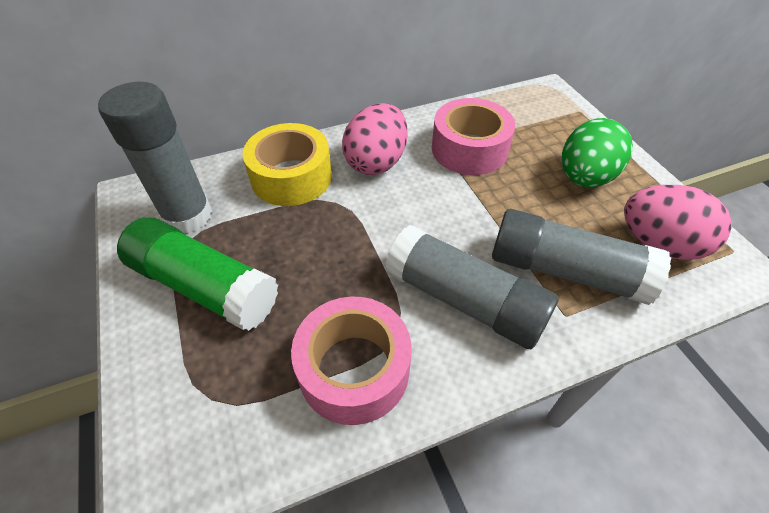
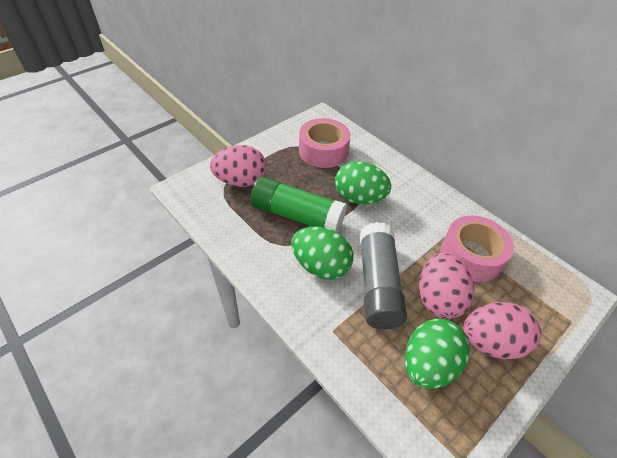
green egg: 1 -> 3
grey glue stick: 3 -> 1
pink egg: 2 -> 3
yellow tape: 1 -> 0

